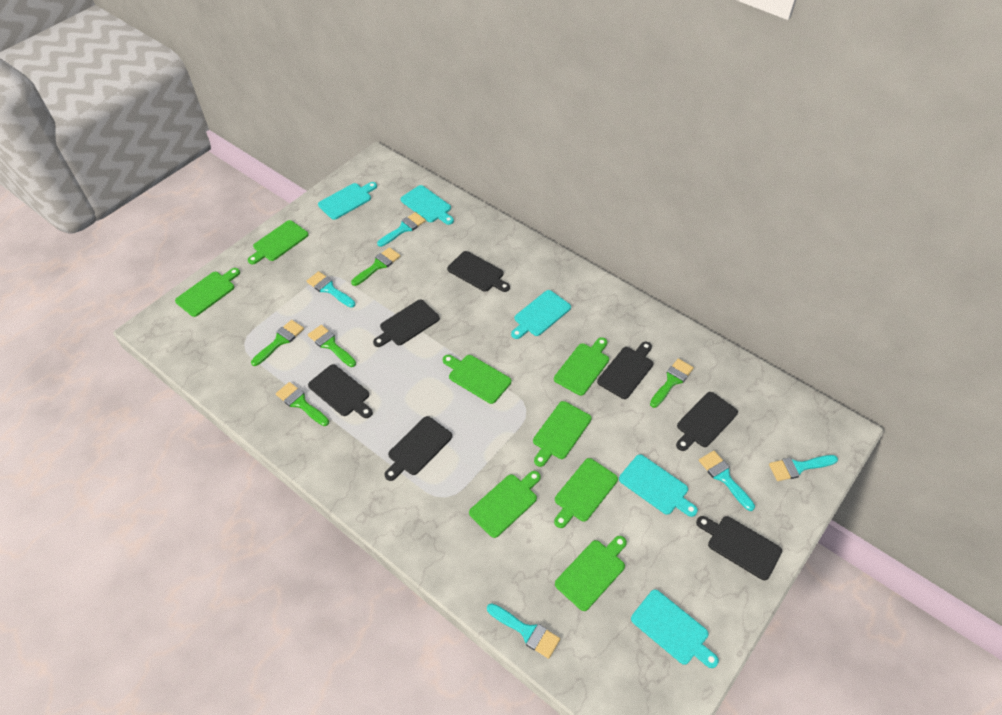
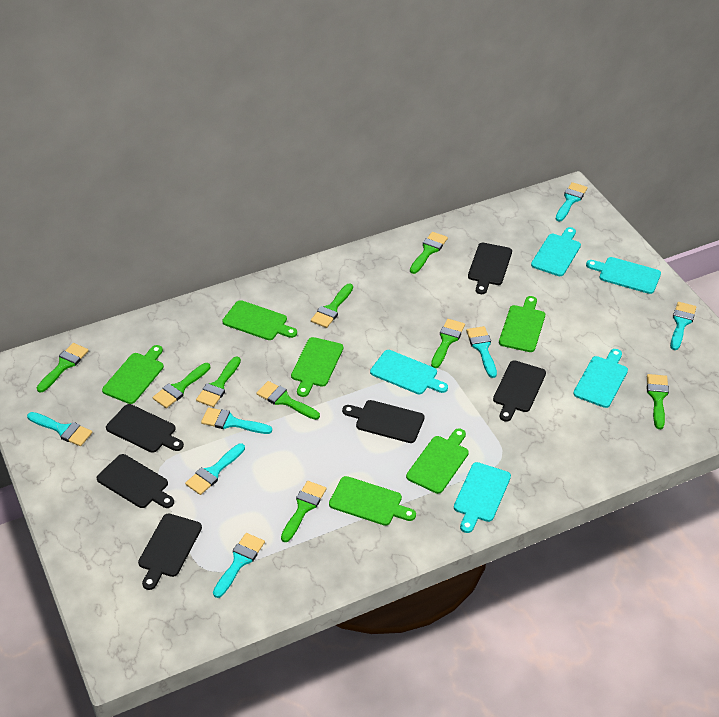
black cutting board: 7 -> 6
green brush: 5 -> 9
green cutting board: 8 -> 6
turquoise brush: 5 -> 7

